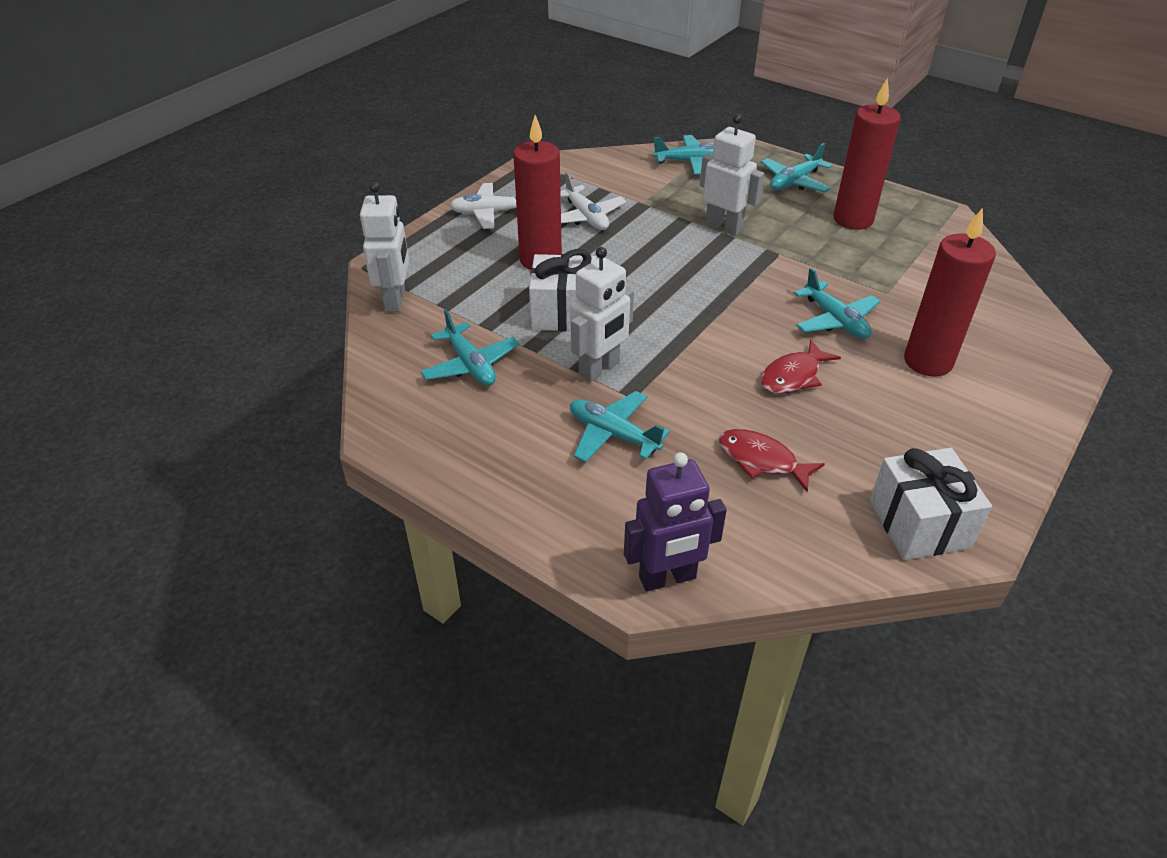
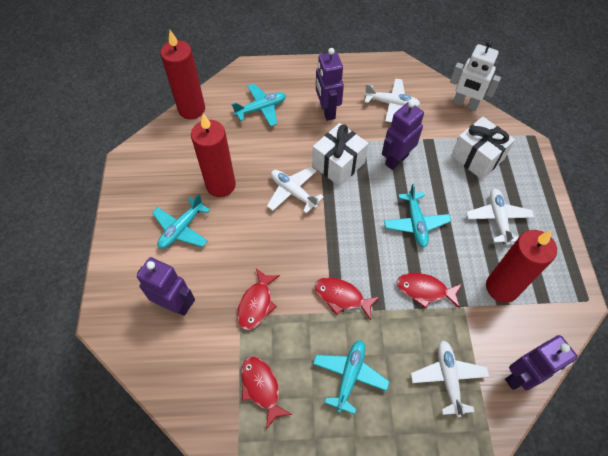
purple robot: 1 -> 4
red fish: 2 -> 4
turquoise plane: 5 -> 4
white plane: 2 -> 4
white robot: 3 -> 1

